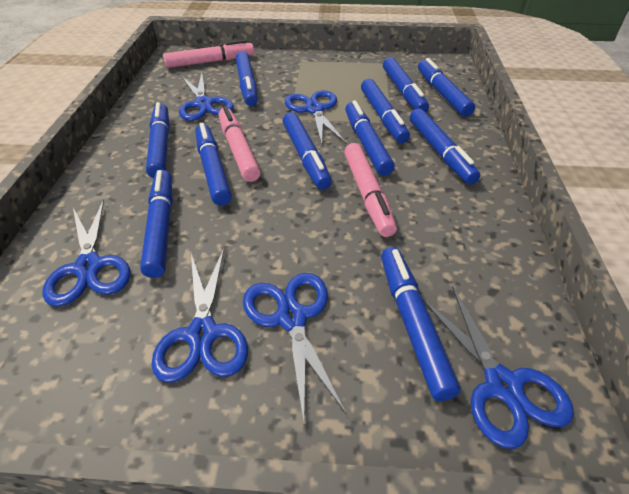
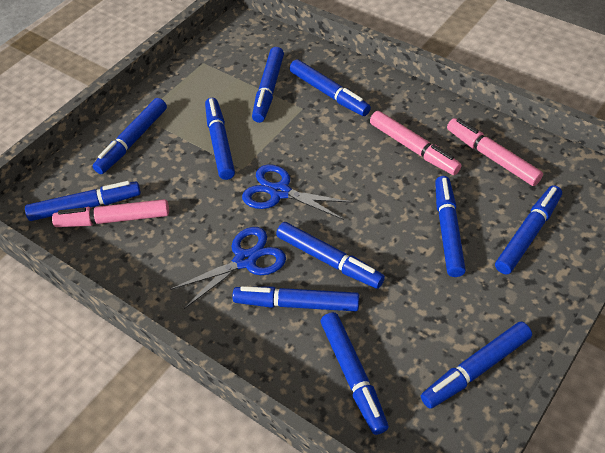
blue scissors: 6 -> 2

